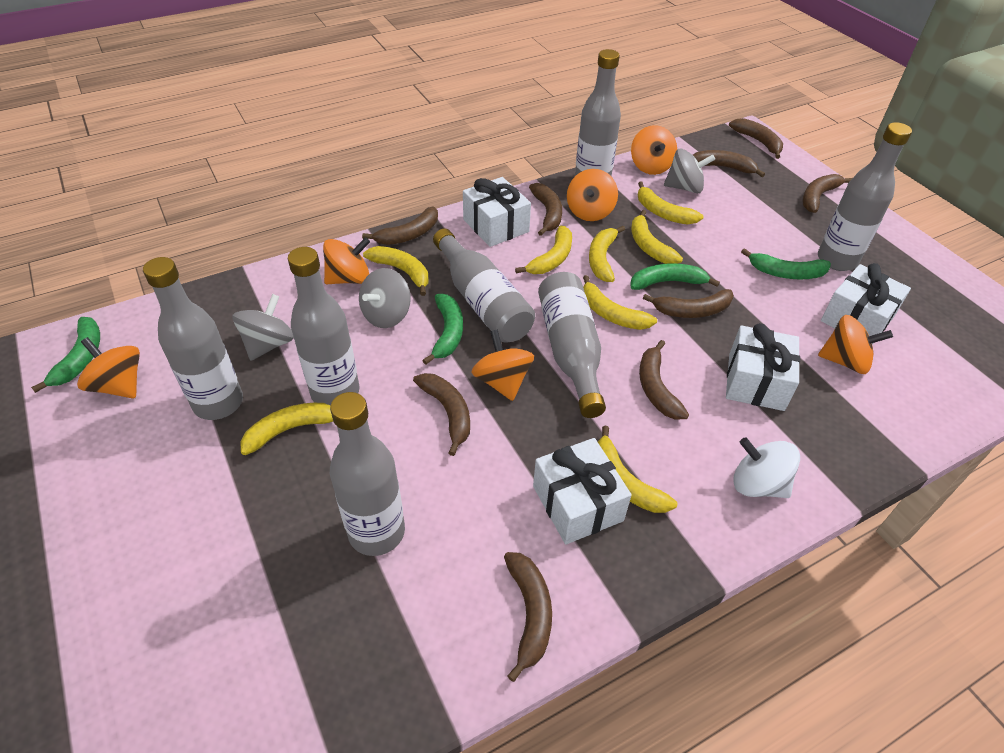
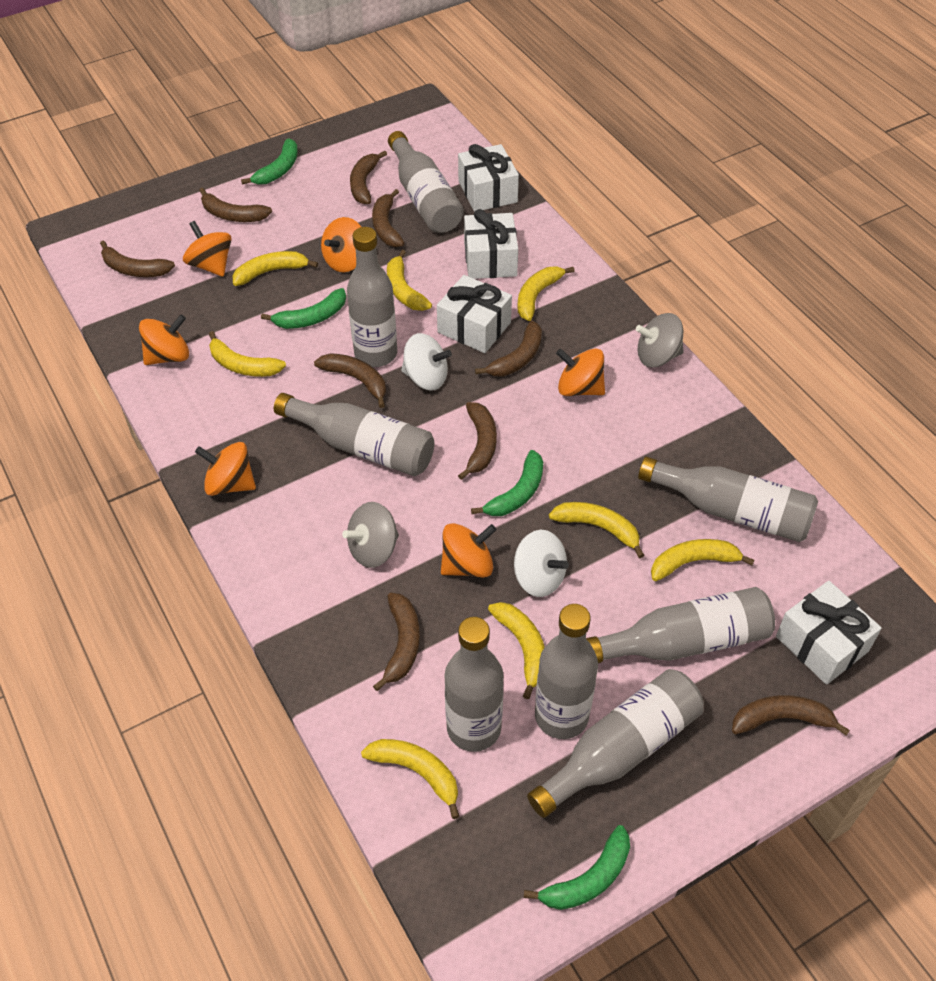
grey bottle: 7 -> 8
grey spinning top: 3 -> 2
white spinning top: 1 -> 2

